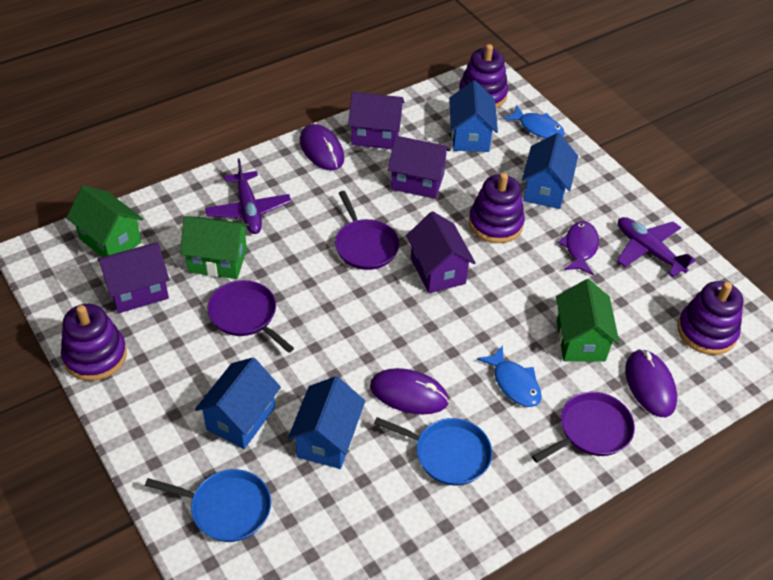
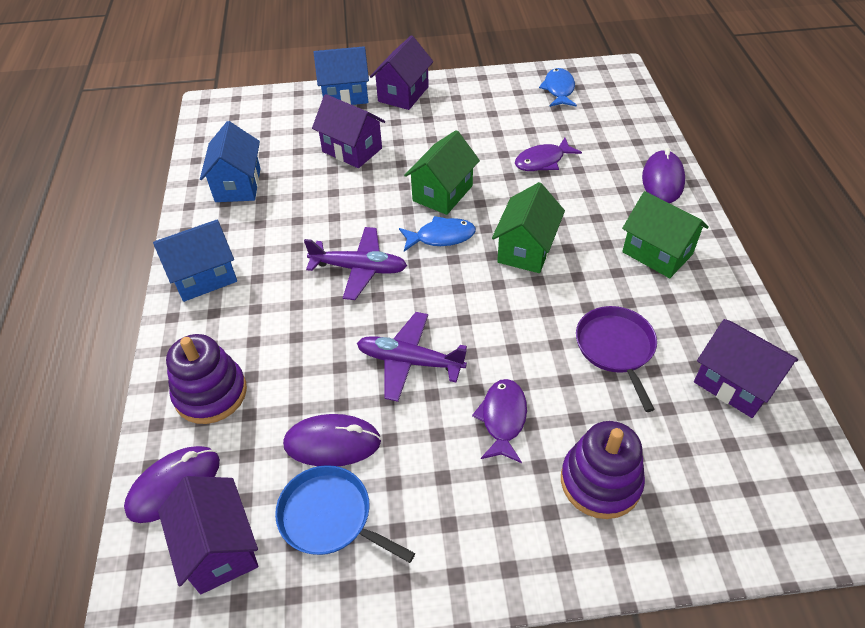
blue house: 4 -> 3
blue pan: 2 -> 1
purple fish: 1 -> 2
purple pan: 3 -> 1
purple stacking toy: 4 -> 2

